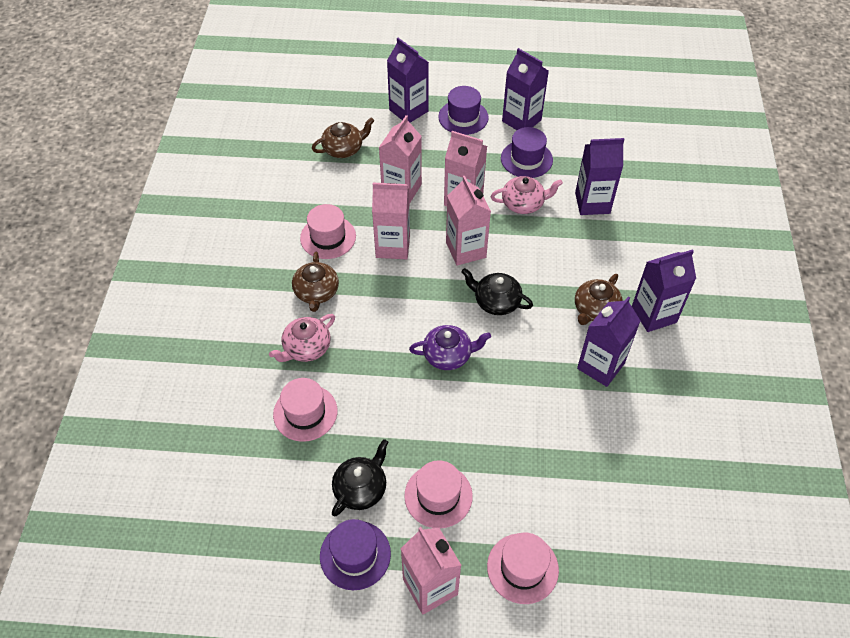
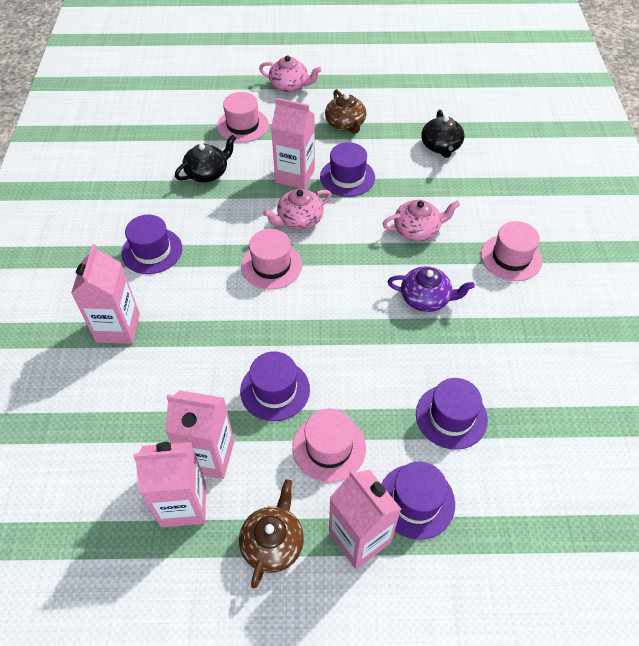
brown teapot: 3 -> 2
pink teapot: 2 -> 3
purple carton: 5 -> 0
purple hat: 3 -> 5

